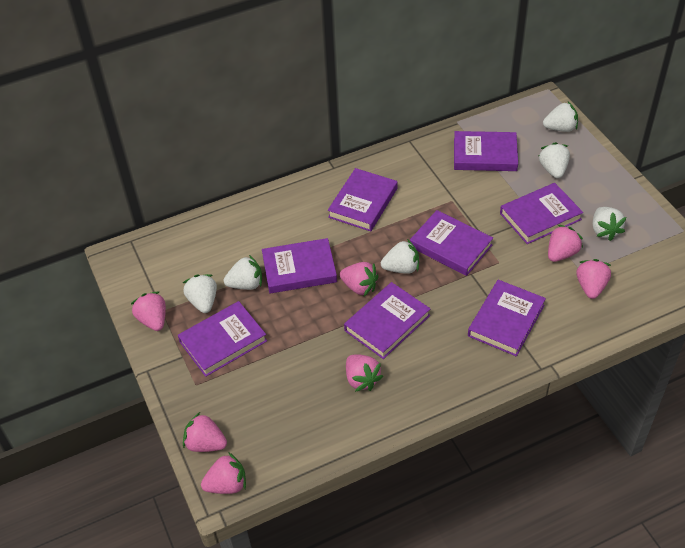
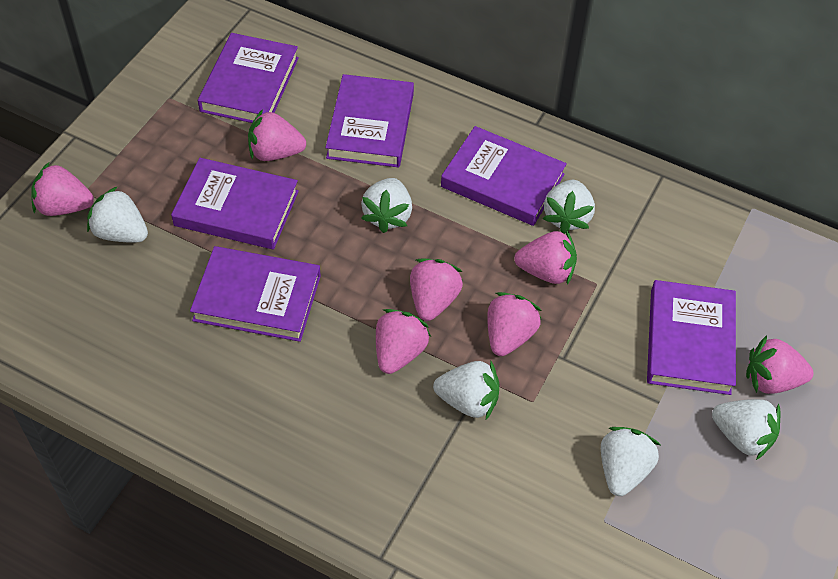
purple book: 8 -> 6

